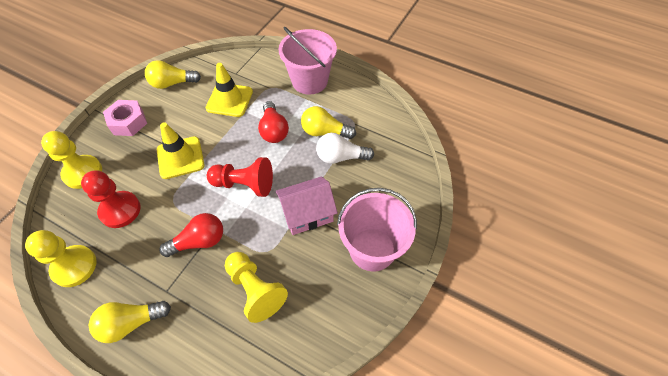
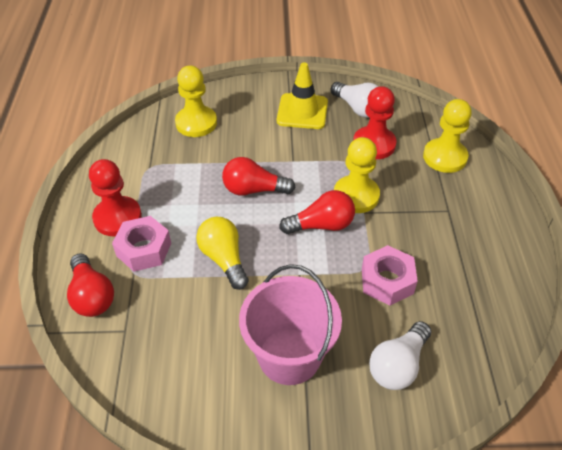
pink bucket: 2 -> 1
pink house: 1 -> 0
pink nut: 1 -> 2
red light bulb: 2 -> 3
white light bulb: 1 -> 2
yellow light bulb: 3 -> 1
yellow traffic cone: 2 -> 1

